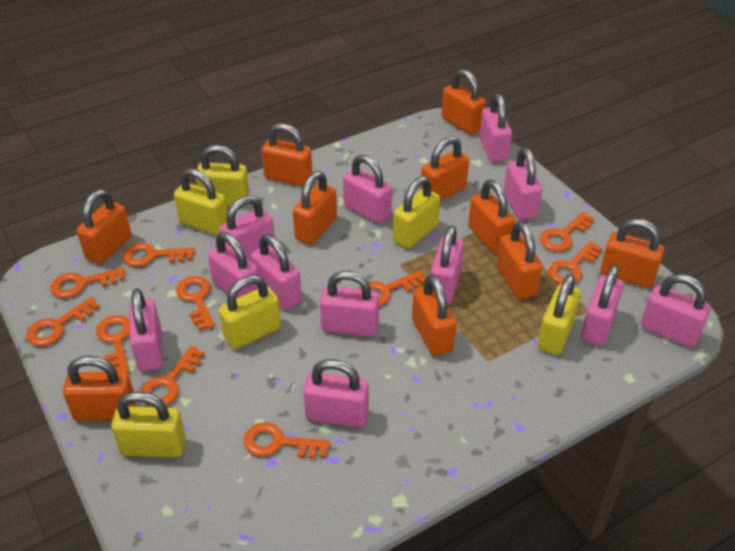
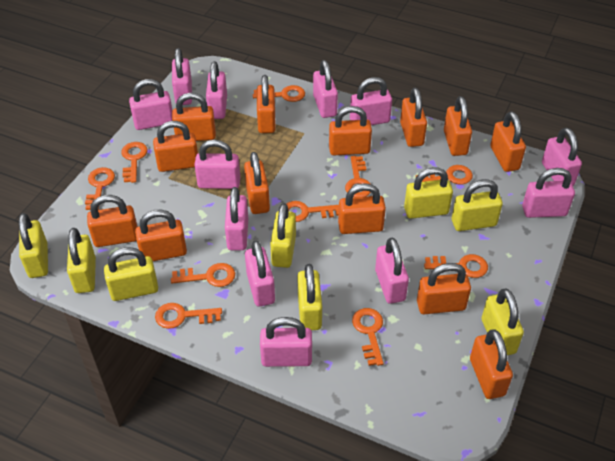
orange padlock: 10 -> 13
yellow padlock: 6 -> 8

